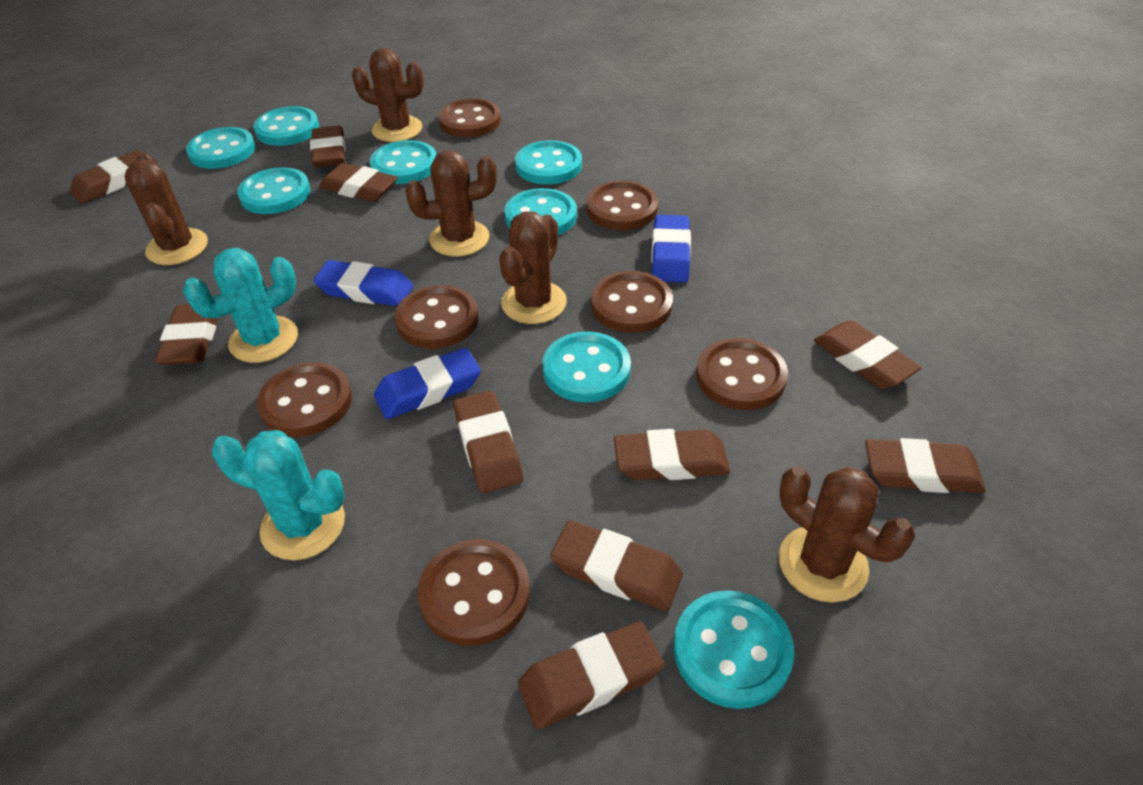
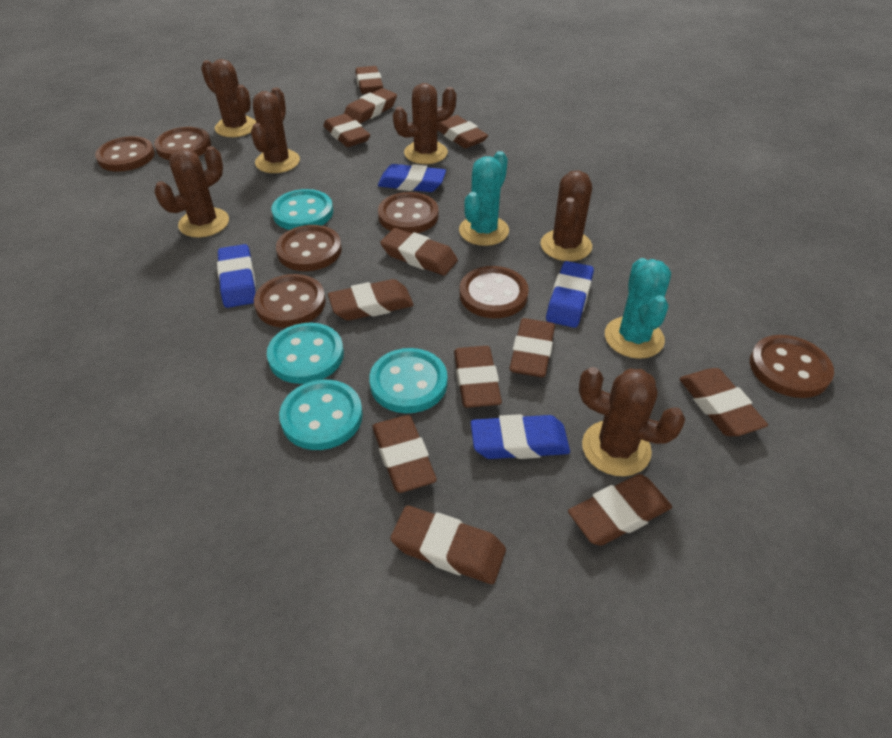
blue eraser: 3 -> 4
brown cactus: 5 -> 6
brown eraser: 10 -> 12
turquoise button: 8 -> 4

